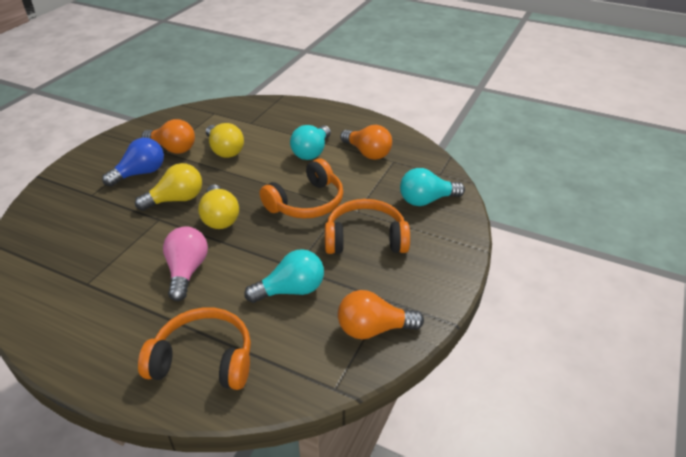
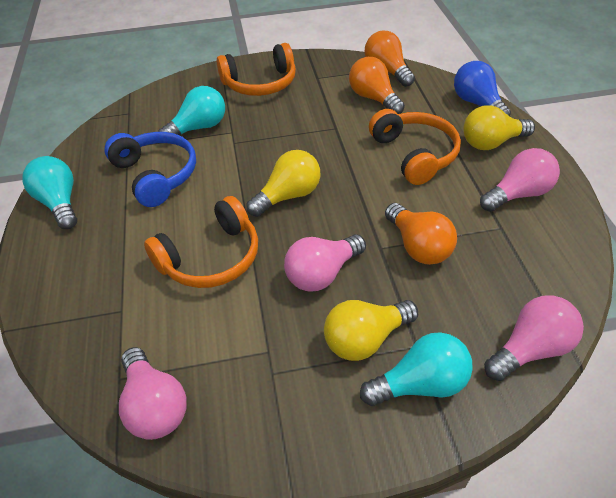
blue headphones: 0 -> 1
pink light bulb: 1 -> 4

